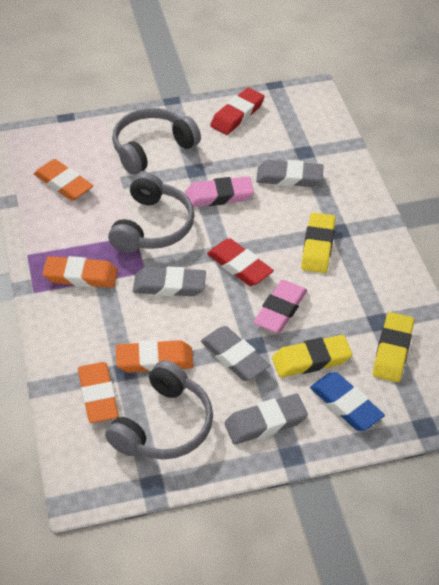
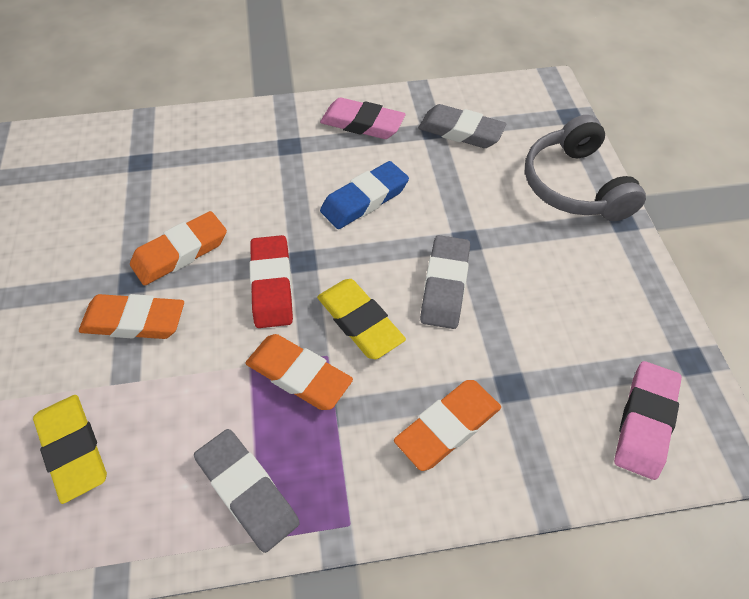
grey eraser: 4 -> 3
grey headphones: 3 -> 1
red eraser: 2 -> 1
yellow eraser: 3 -> 2

